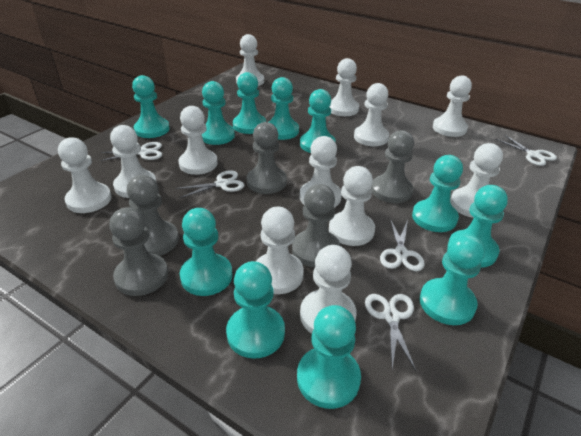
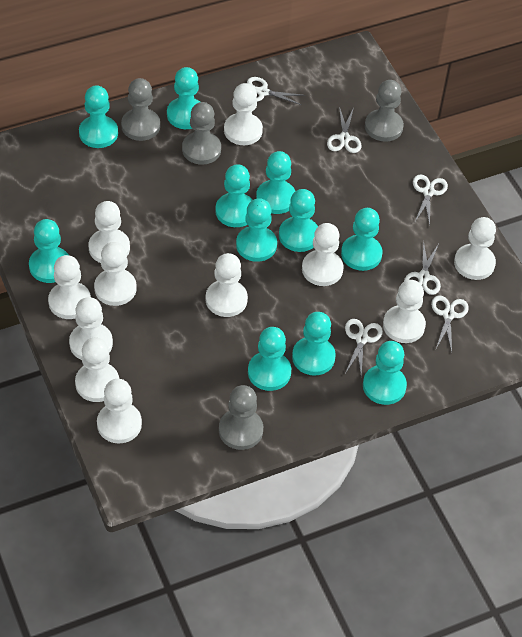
grey pawn: 5 -> 4
white pawn: 12 -> 11
white scissors: 5 -> 6

